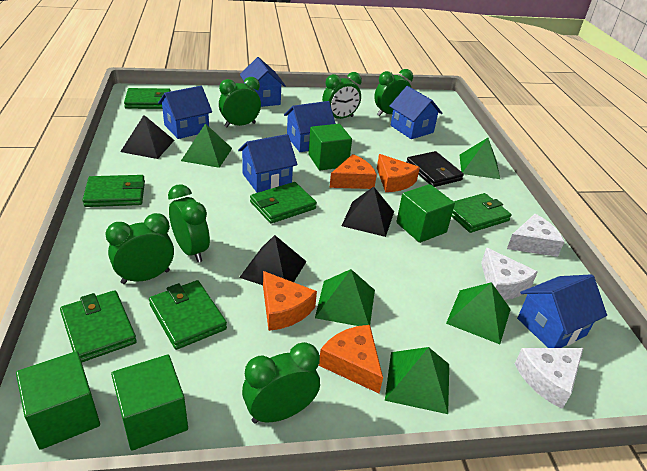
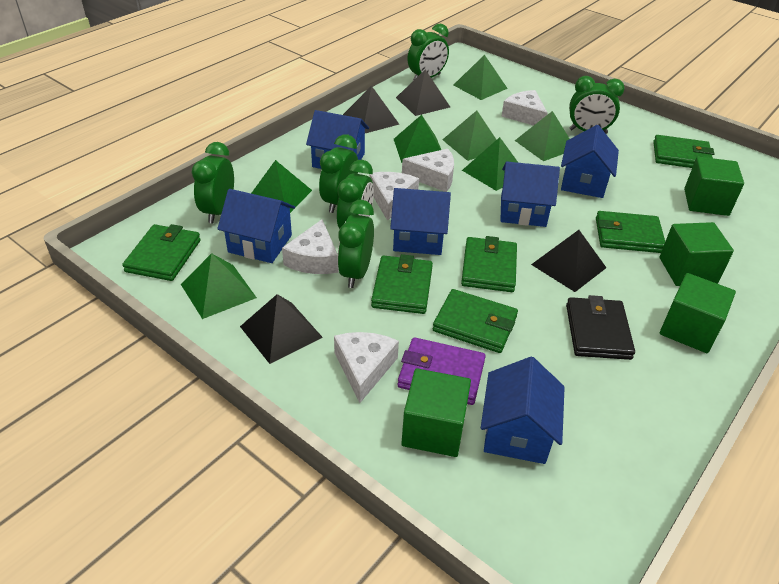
black pyramid: 3 -> 4
green pyramid: 5 -> 7
orange cheese: 4 -> 0
purple wallet: 0 -> 1
white cheese: 3 -> 5

